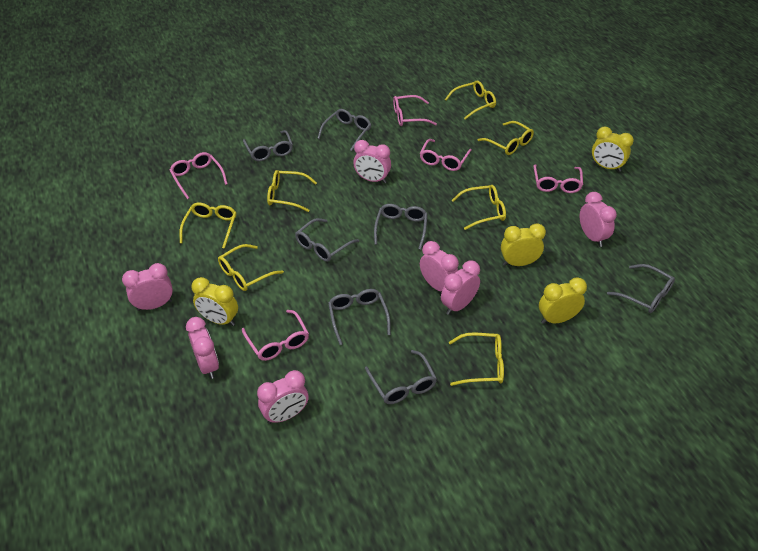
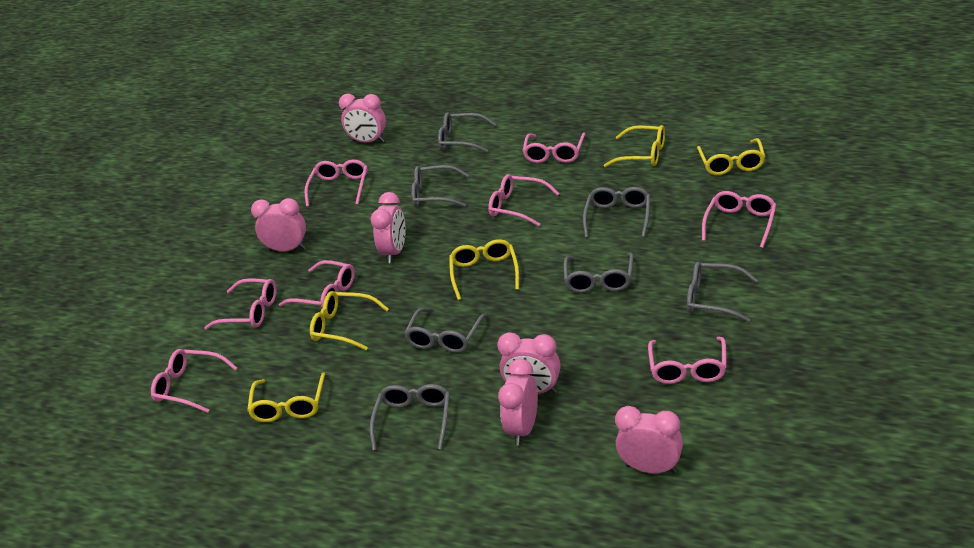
pink clock: 7 -> 6
pink glasses: 5 -> 8
yellow clock: 4 -> 0
yellow glasses: 7 -> 5

